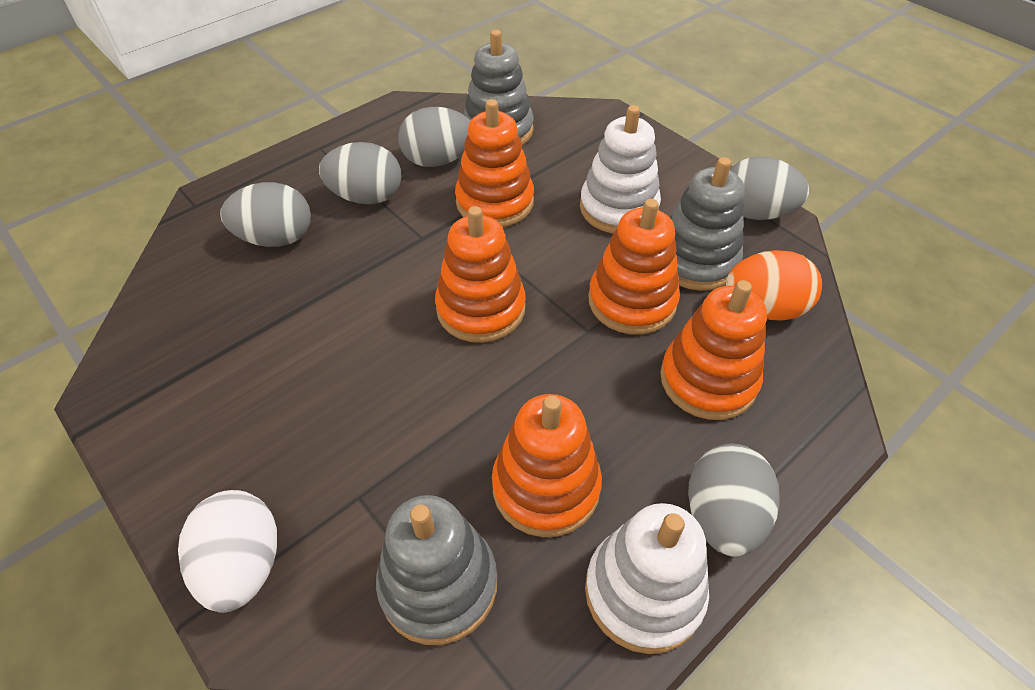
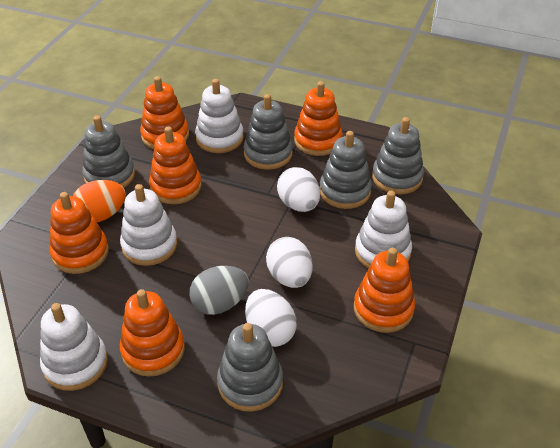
grey egg: 5 -> 1
grey stacking toy: 3 -> 5
orange stacking toy: 5 -> 6
white egg: 1 -> 3
white stacking toy: 2 -> 4

